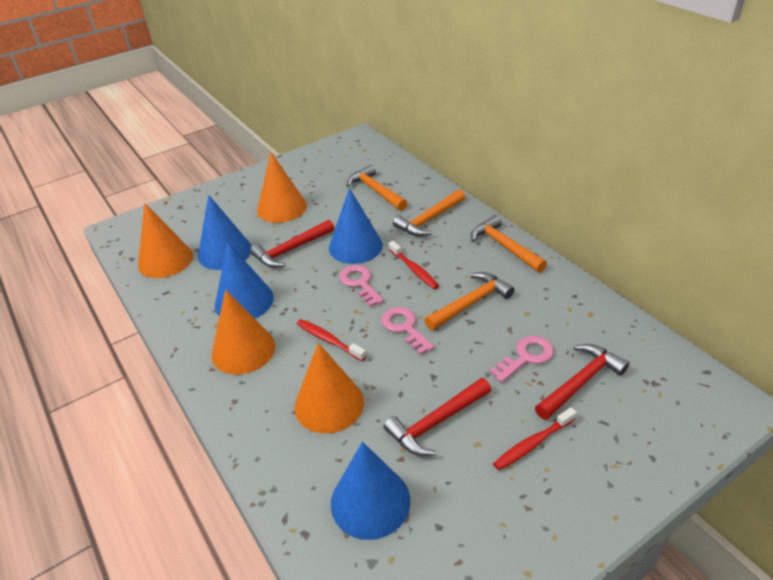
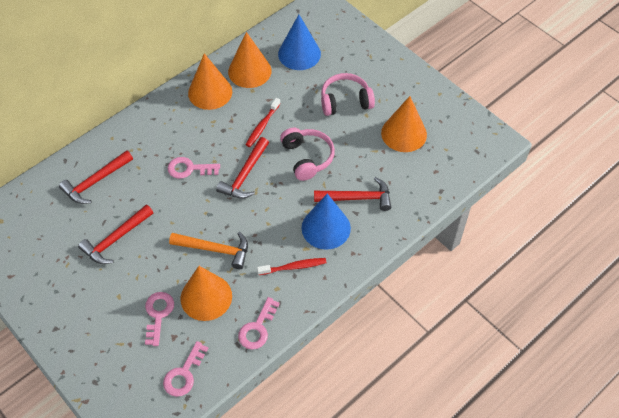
blue cone: 4 -> 2
orange hammer: 4 -> 1
pink headphones: 0 -> 2
pink key: 3 -> 4
red hammer: 3 -> 4
red toothbrush: 3 -> 2

